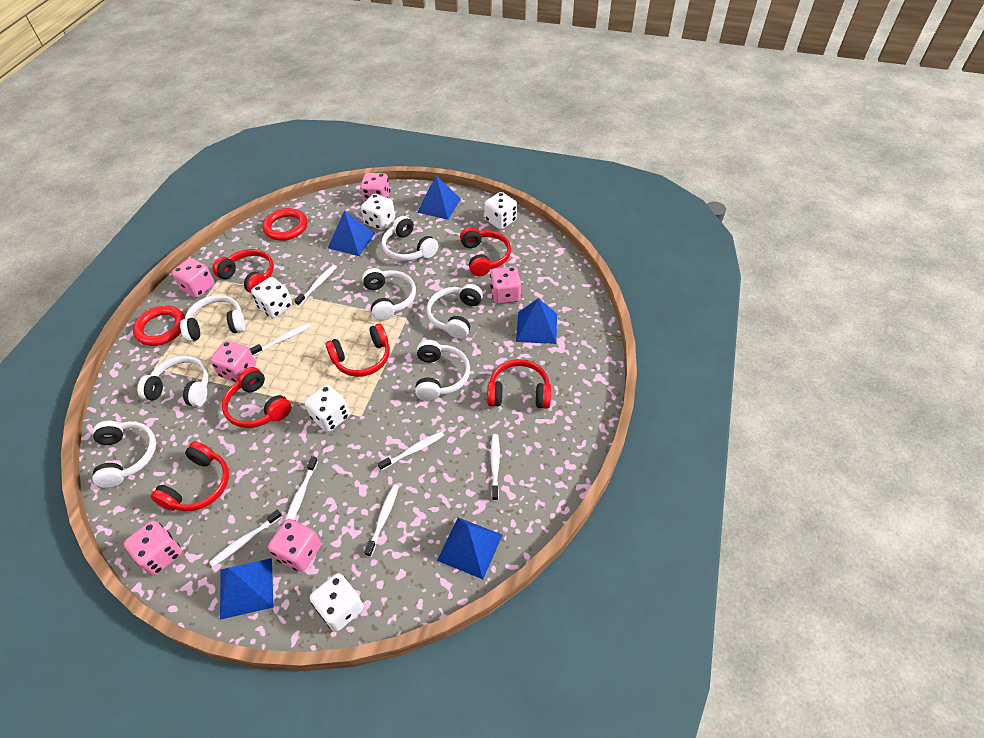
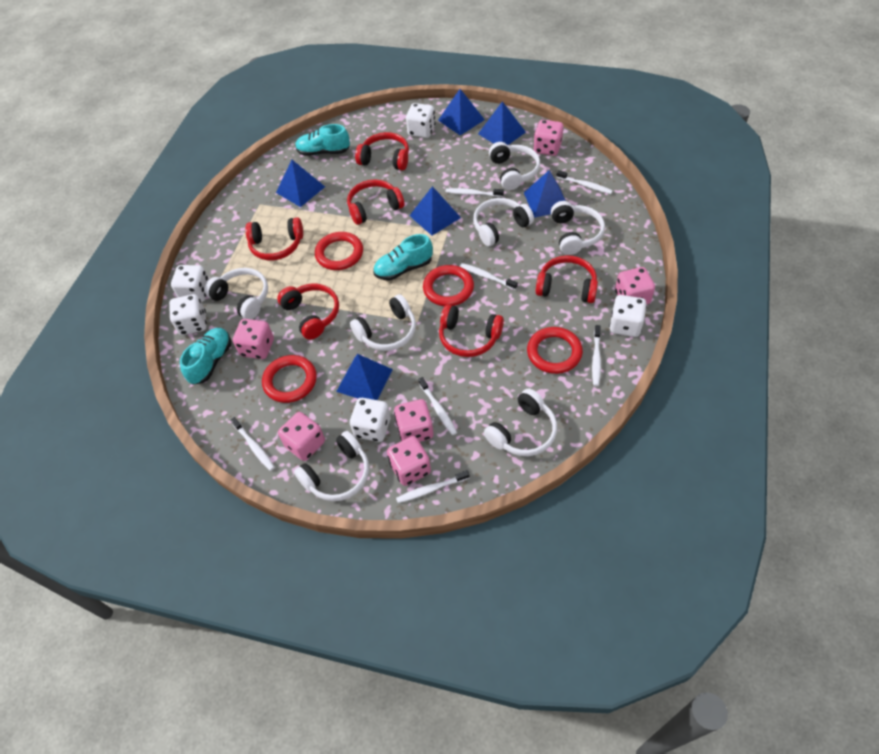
blue pyramid: 5 -> 6
red ring: 2 -> 4
turquoise shoe: 0 -> 3

